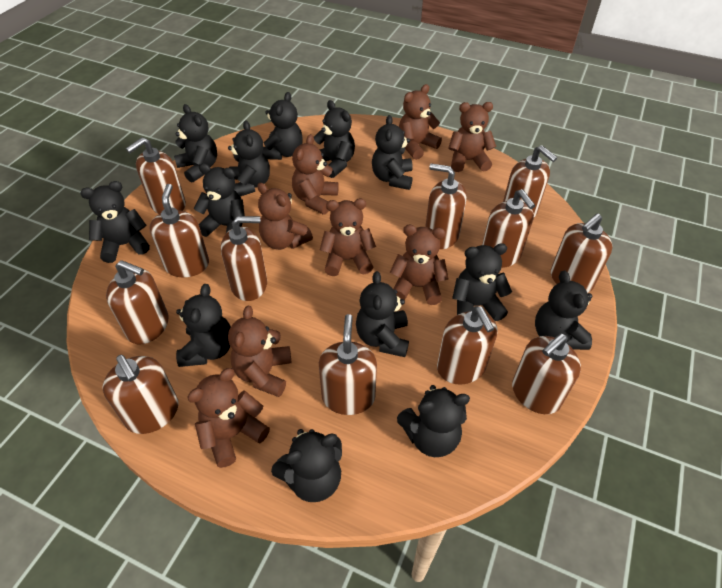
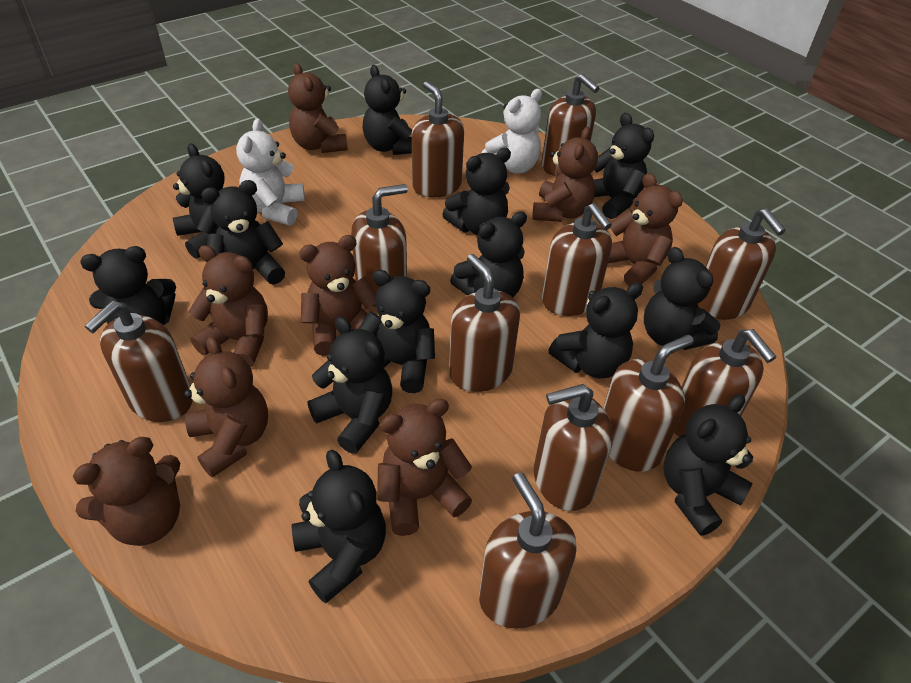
brown soap dispenser: 12 -> 11
white teddy bear: 0 -> 2

